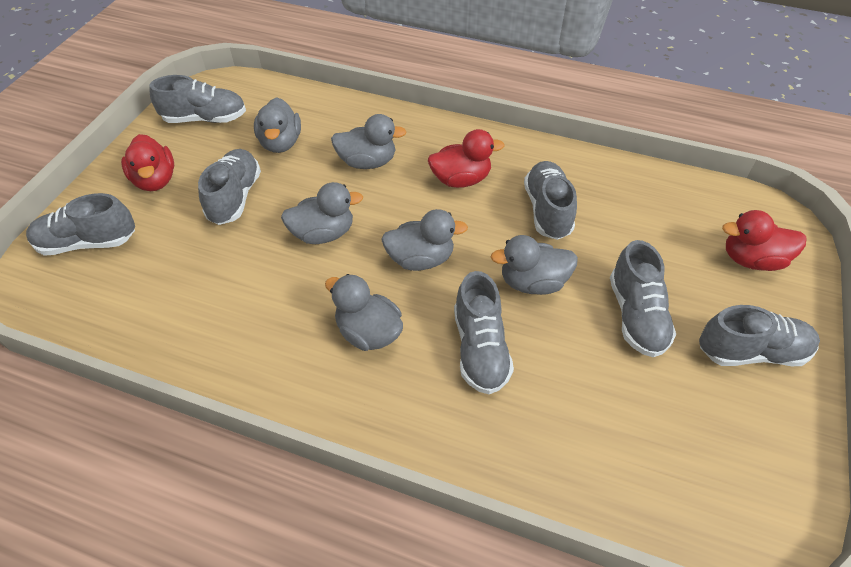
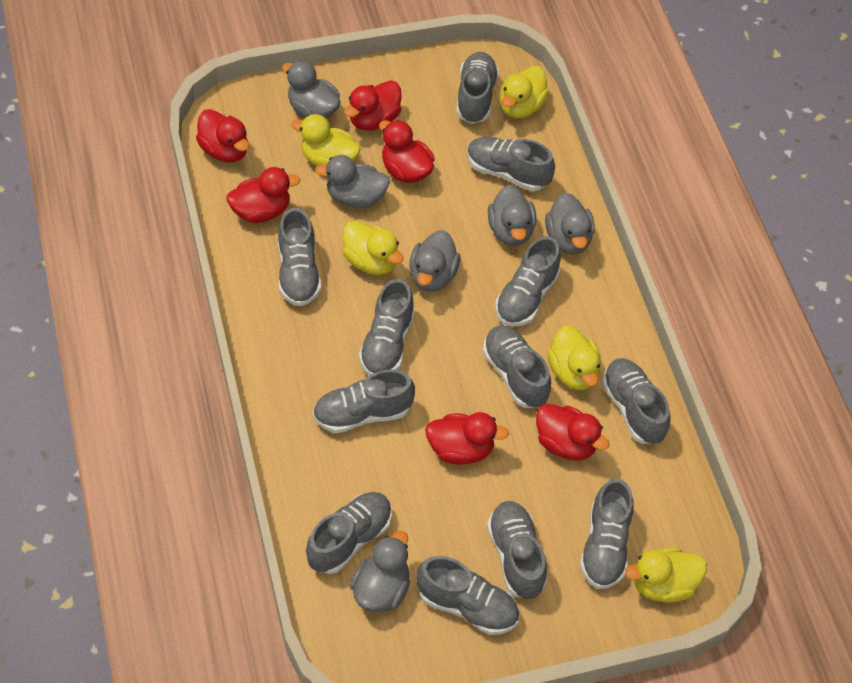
grey shoe: 7 -> 12
red duck: 3 -> 6
yellow duck: 0 -> 5

